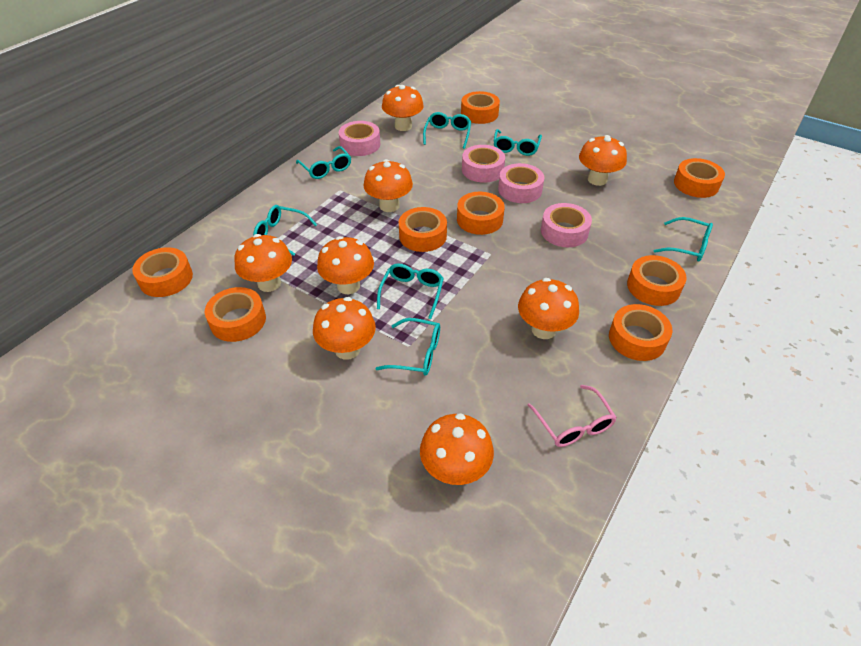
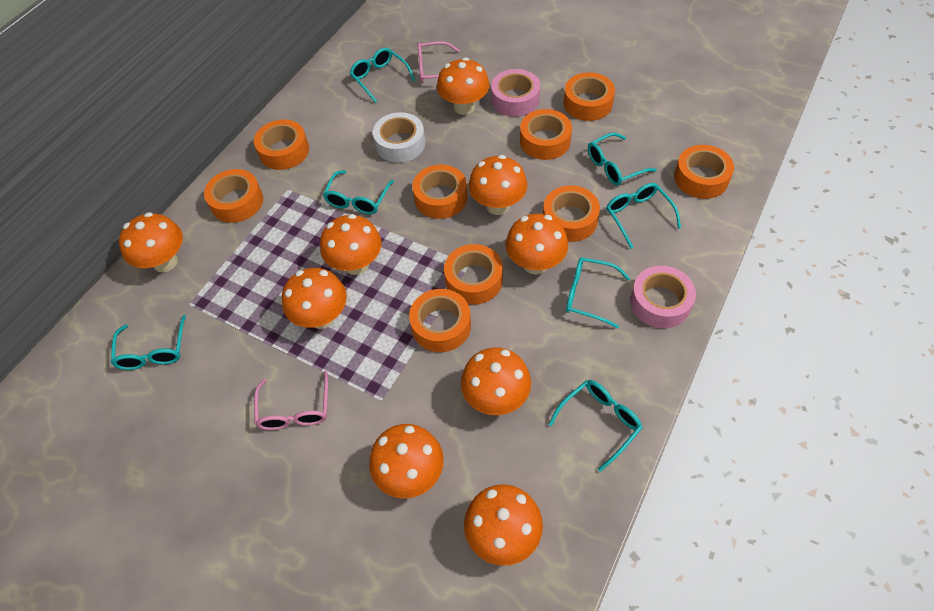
orange mushroom: 8 -> 9
orange tape: 8 -> 9
pink glasses: 1 -> 2
pink tape: 4 -> 2
white tape: 0 -> 1

